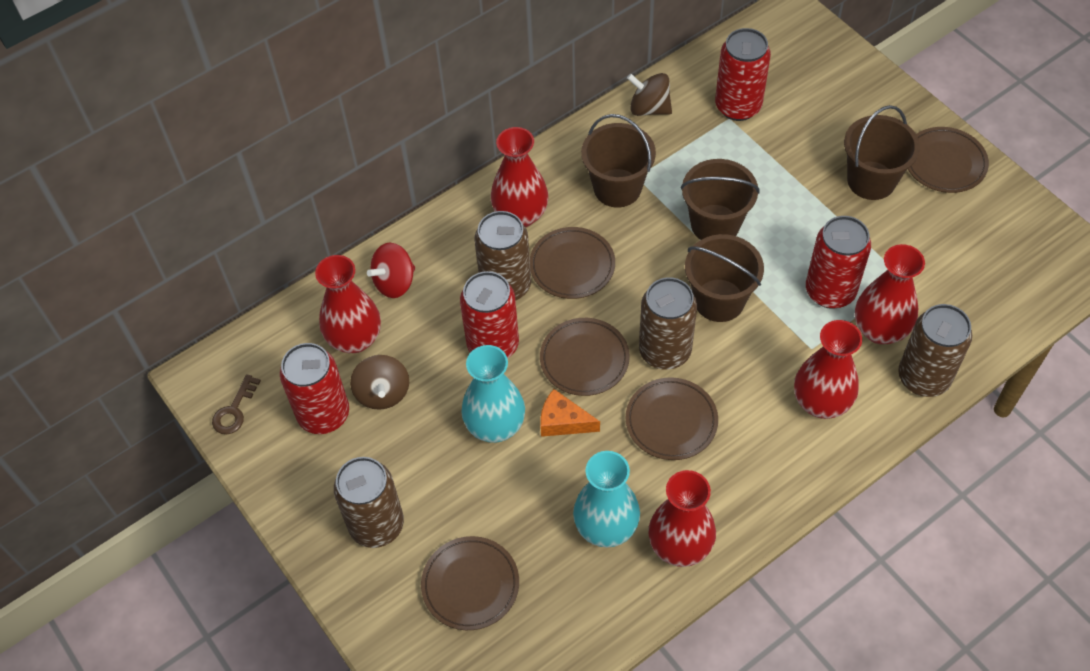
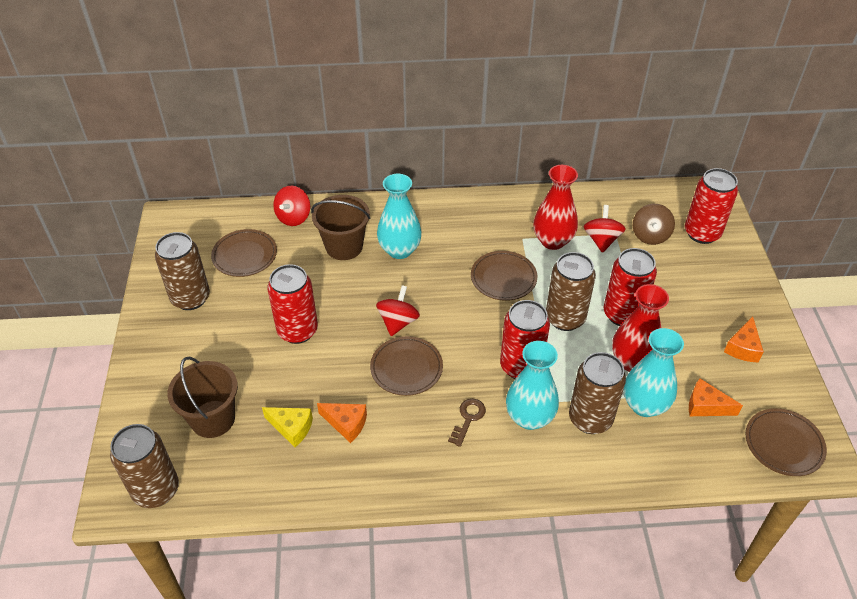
brown bucket: 4 -> 2
brown plate: 5 -> 4
brown spinning top: 2 -> 1
orange cheese: 1 -> 3
red spinning top: 1 -> 3
red vase: 5 -> 2
turquoise vase: 2 -> 3
yellow cheese: 0 -> 1

